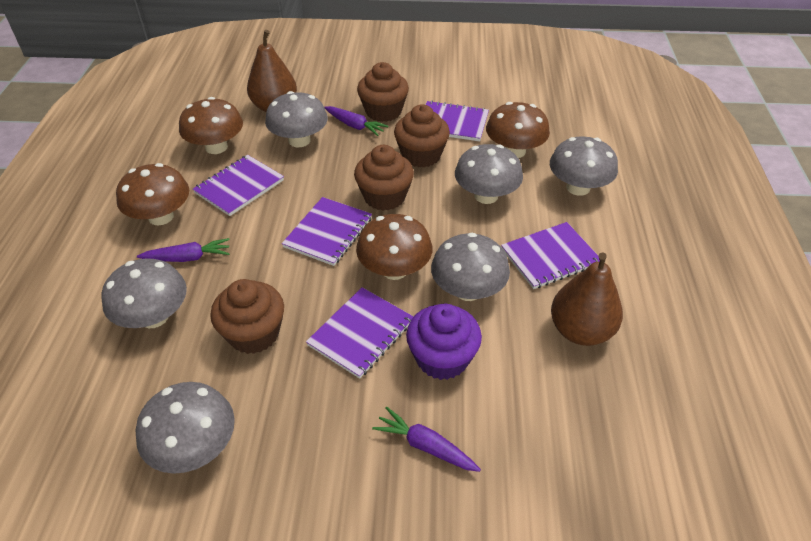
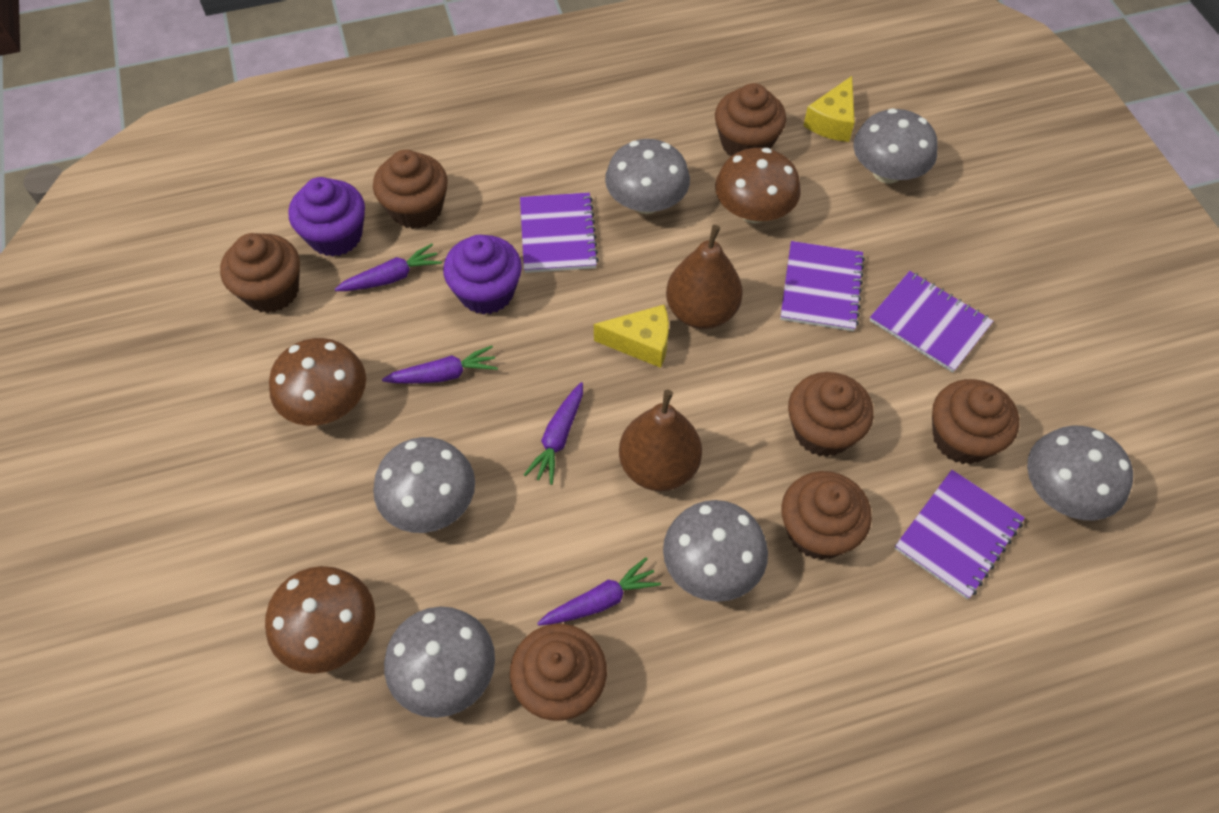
brown cupcake: 4 -> 7
brown mushroom: 4 -> 3
purple carrot: 3 -> 4
purple cupcake: 1 -> 2
purple notebook: 5 -> 4
yellow cheese: 0 -> 2

